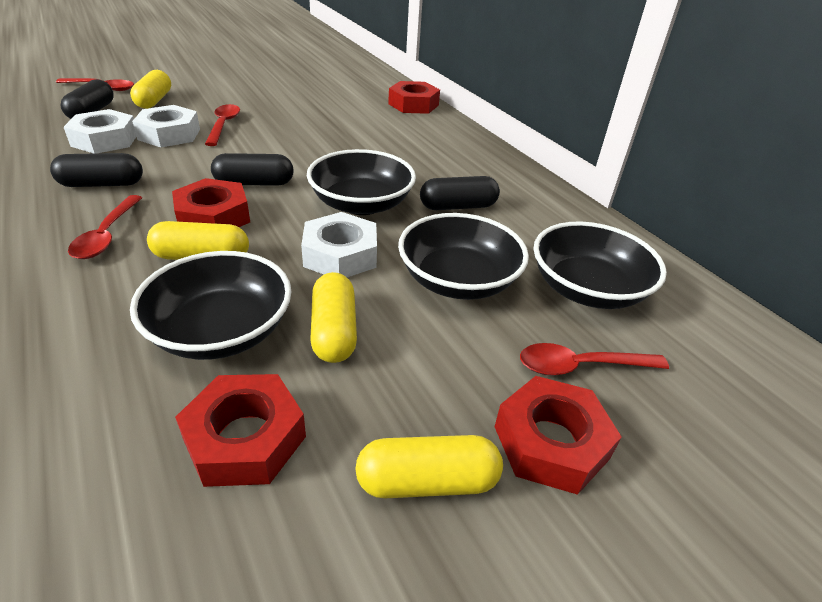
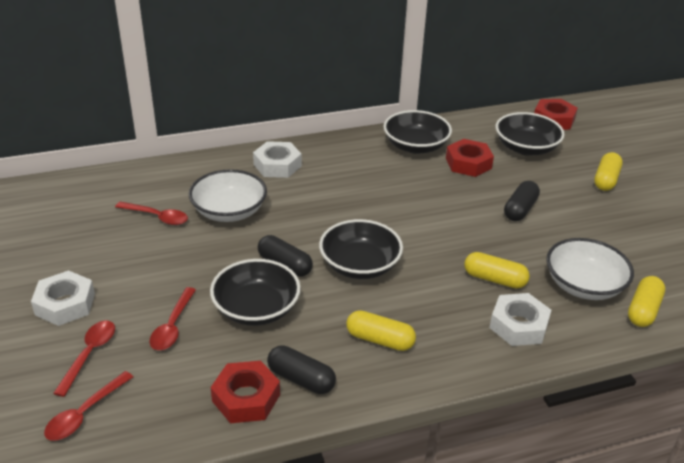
black capsule: 4 -> 3
red nut: 4 -> 3
white bowl: 0 -> 2

